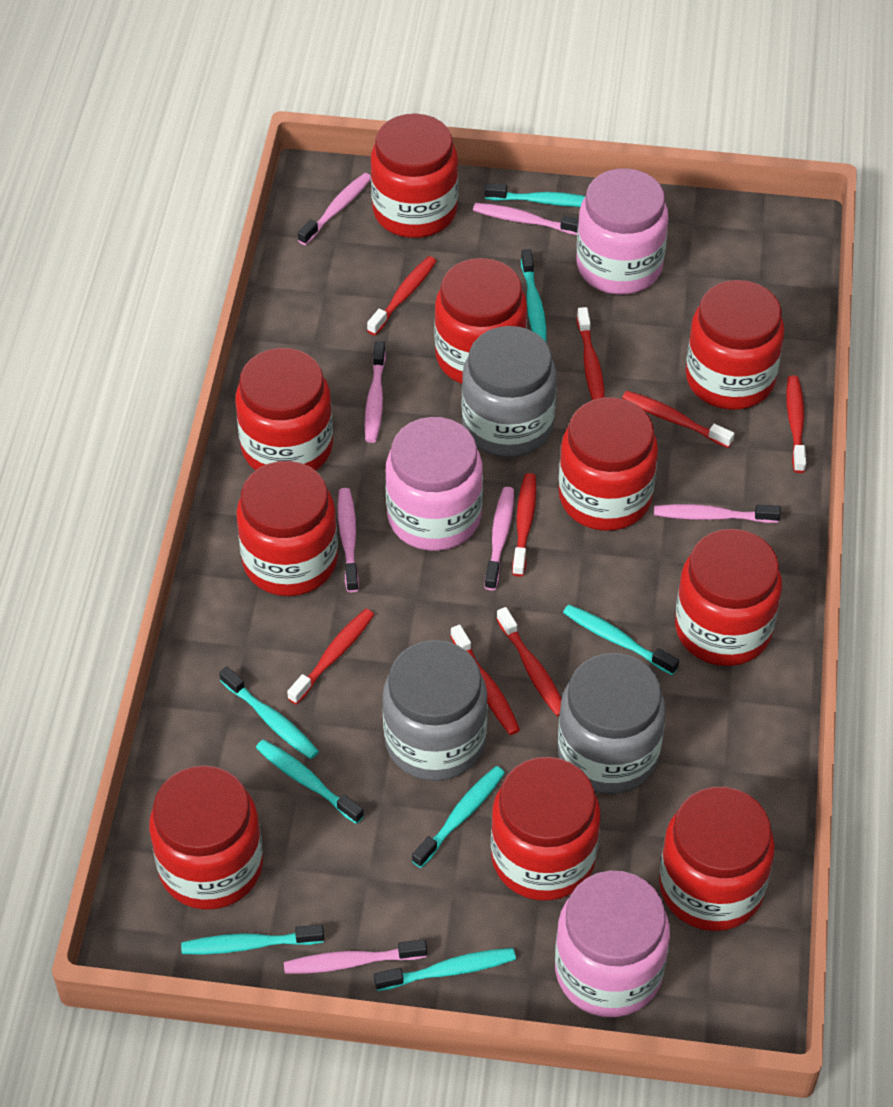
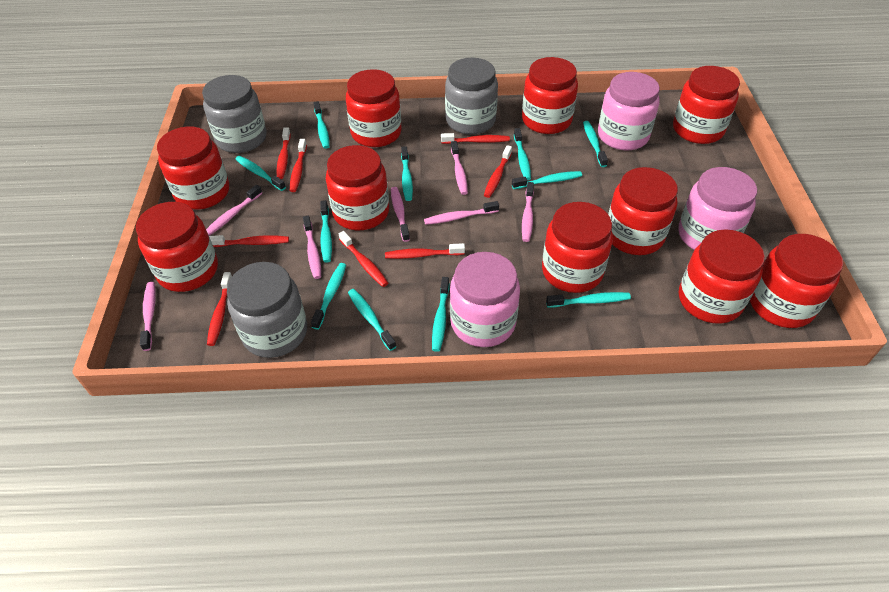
turquoise toothbrush: 8 -> 11

